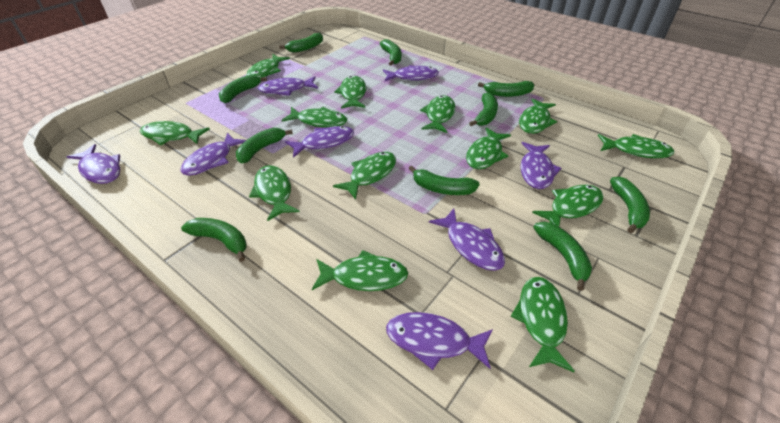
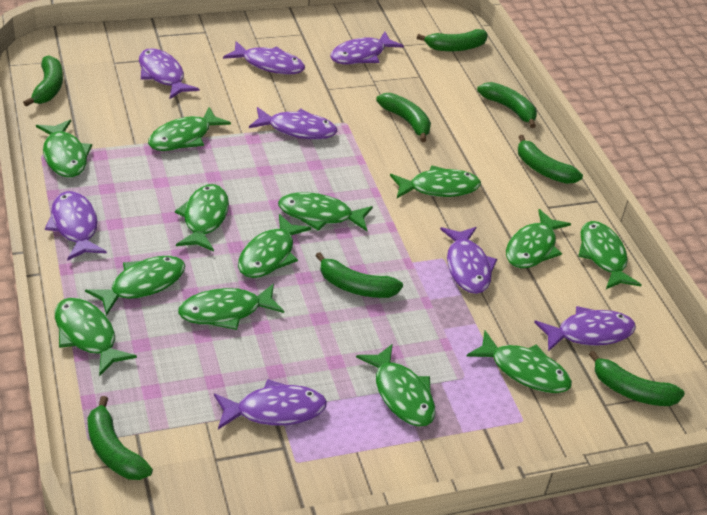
green banana: 10 -> 8

